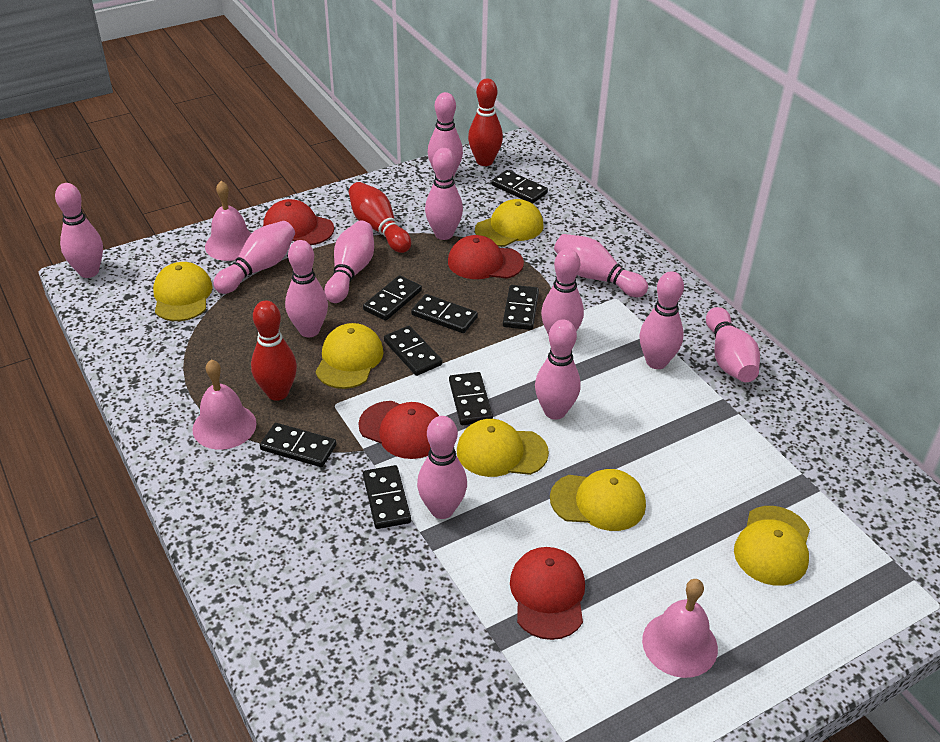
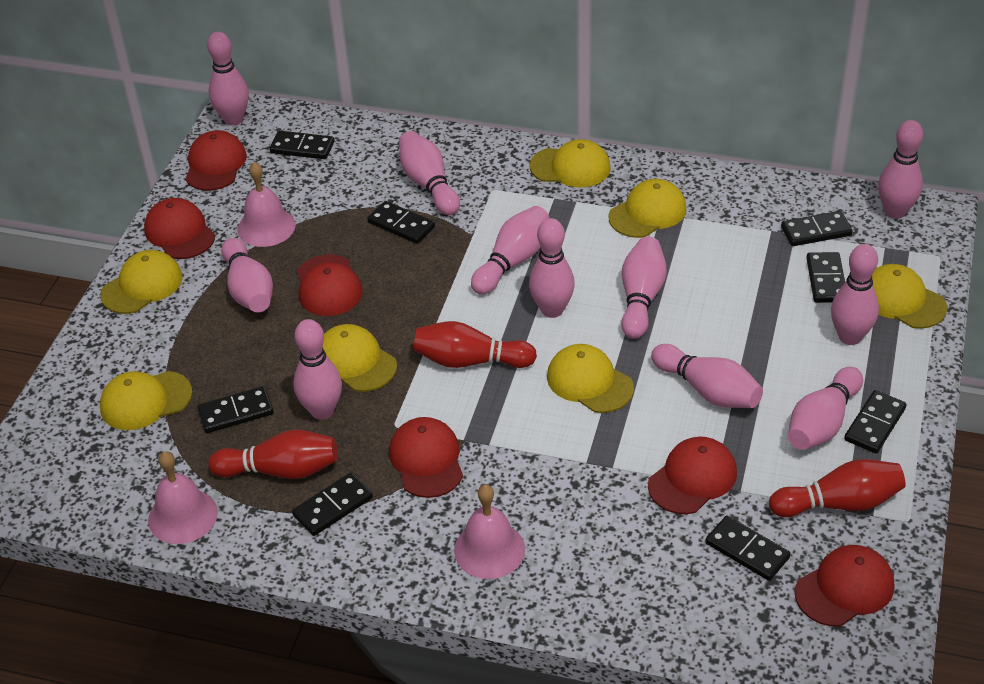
pink bowling pin: 12 -> 11
red cap: 4 -> 6
yellow cap: 6 -> 7

